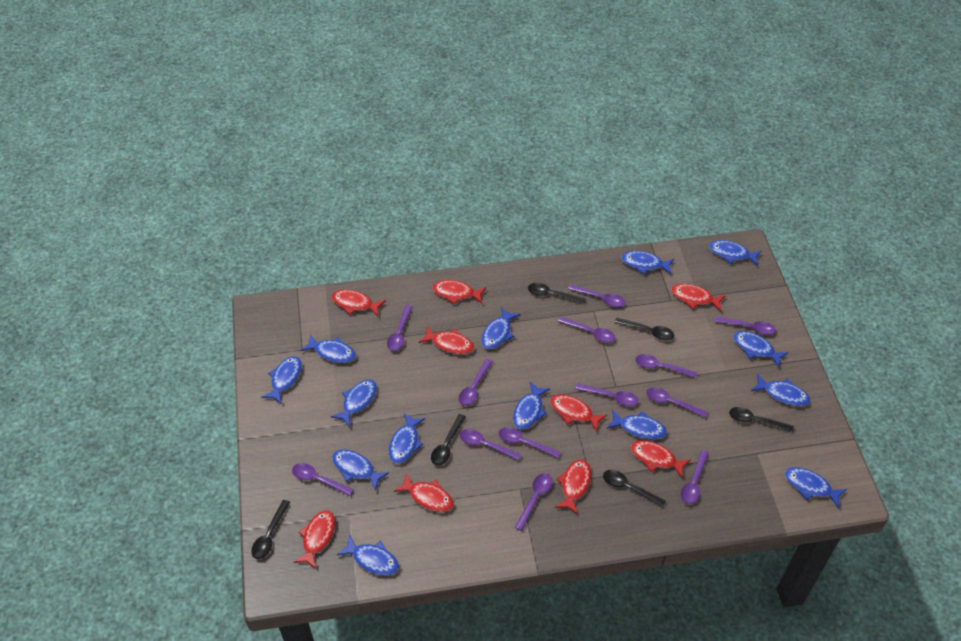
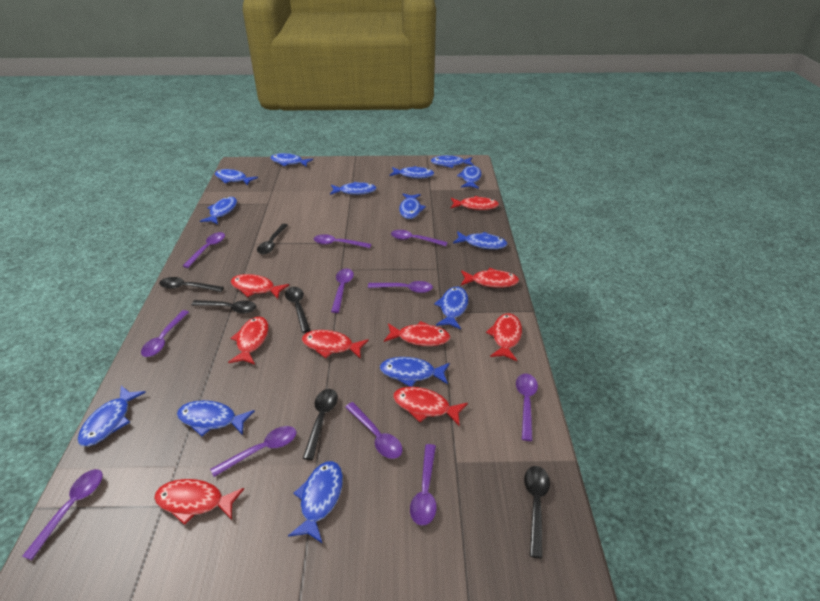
purple spoon: 13 -> 11

